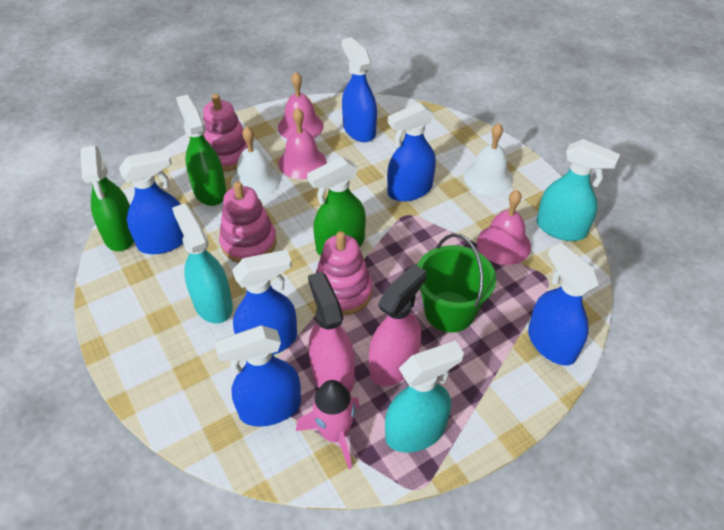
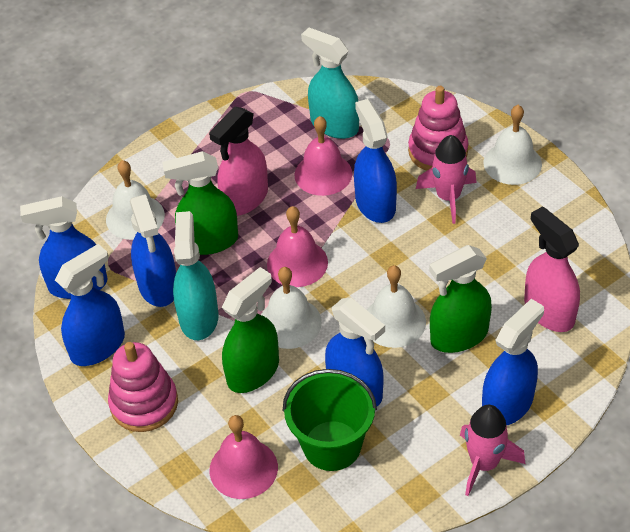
pink rocket: 1 -> 2
pink stacking toy: 3 -> 2
turquoise spray bottle: 3 -> 2
white bell: 2 -> 4

